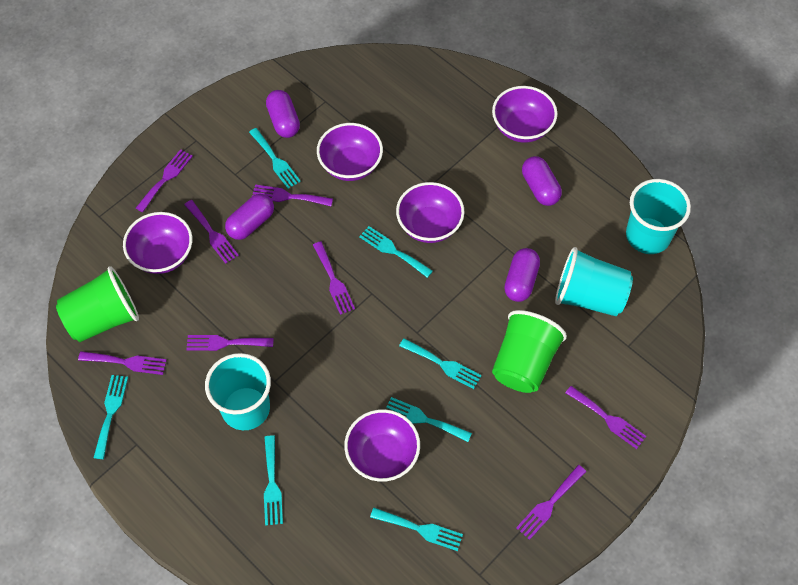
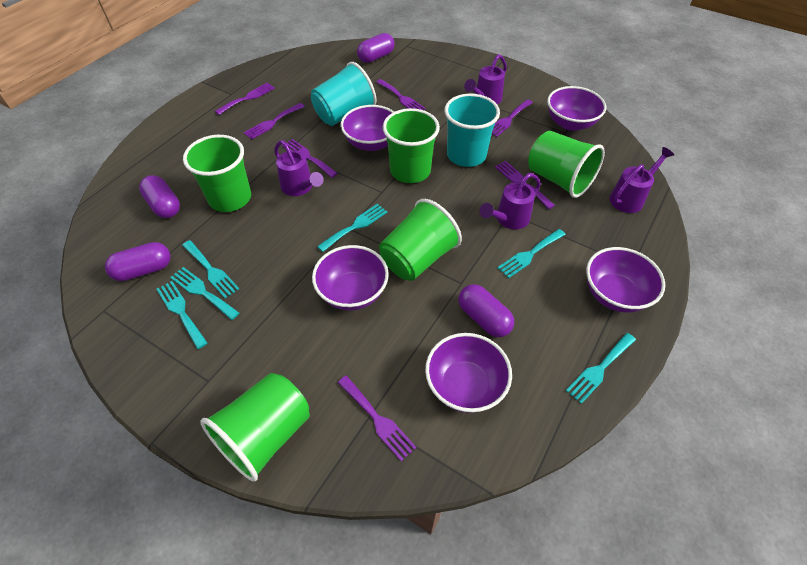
green cup: 2 -> 5
purple fork: 8 -> 7
purple watering can: 0 -> 4
turquoise cup: 3 -> 2
turquoise fork: 7 -> 6

